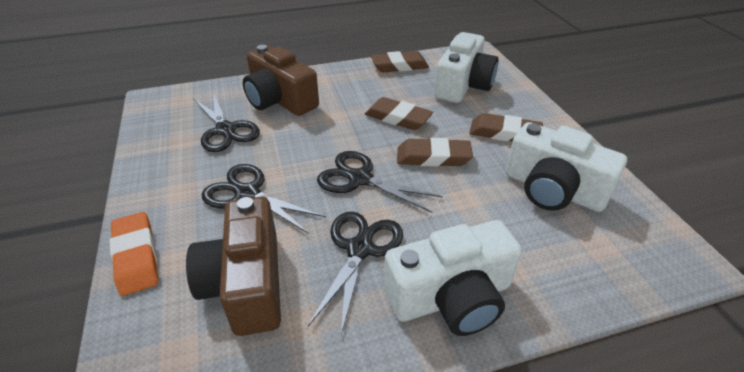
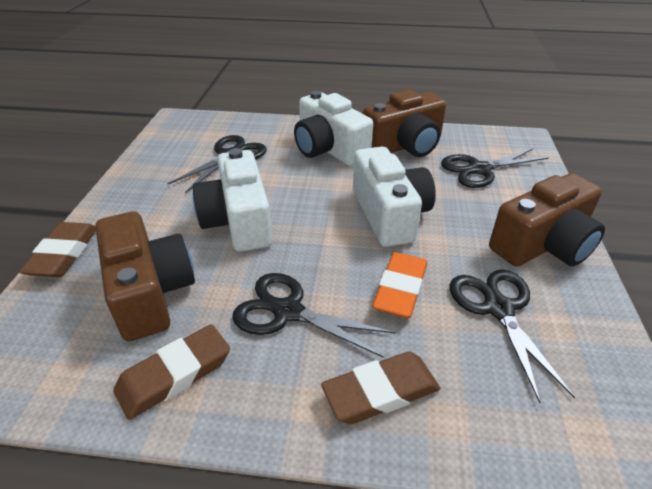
brown camera: 2 -> 3
brown eraser: 4 -> 3

